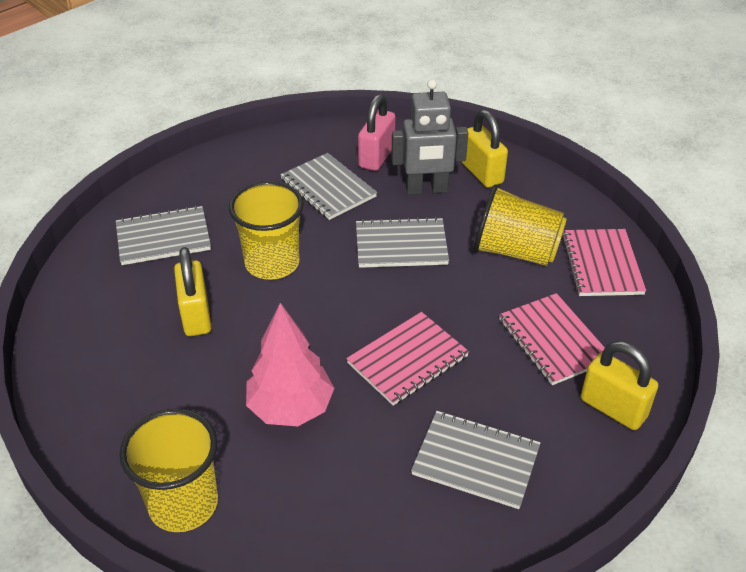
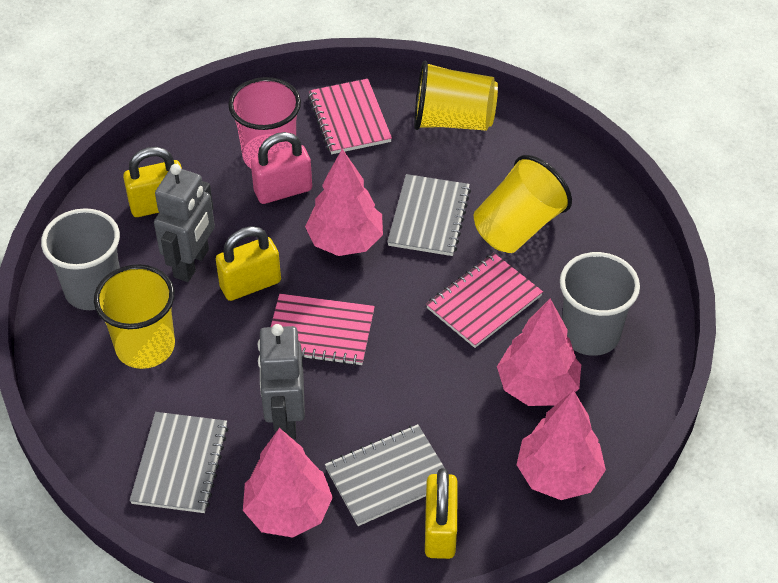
grey cup: 0 -> 2
grey notebook: 4 -> 3
grey robot: 1 -> 2
pink cup: 0 -> 1
pink tree: 1 -> 4

